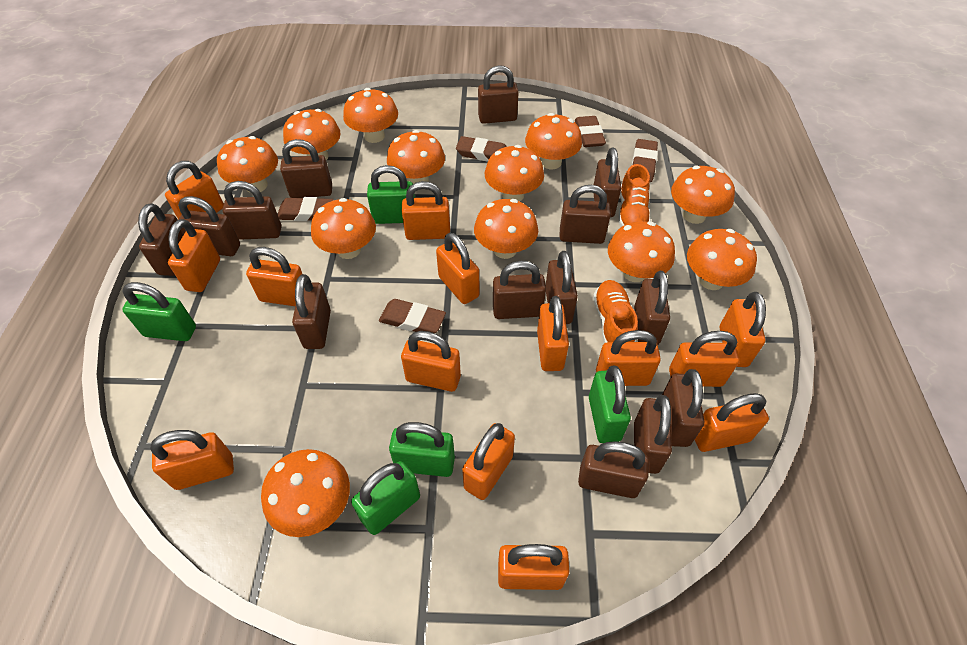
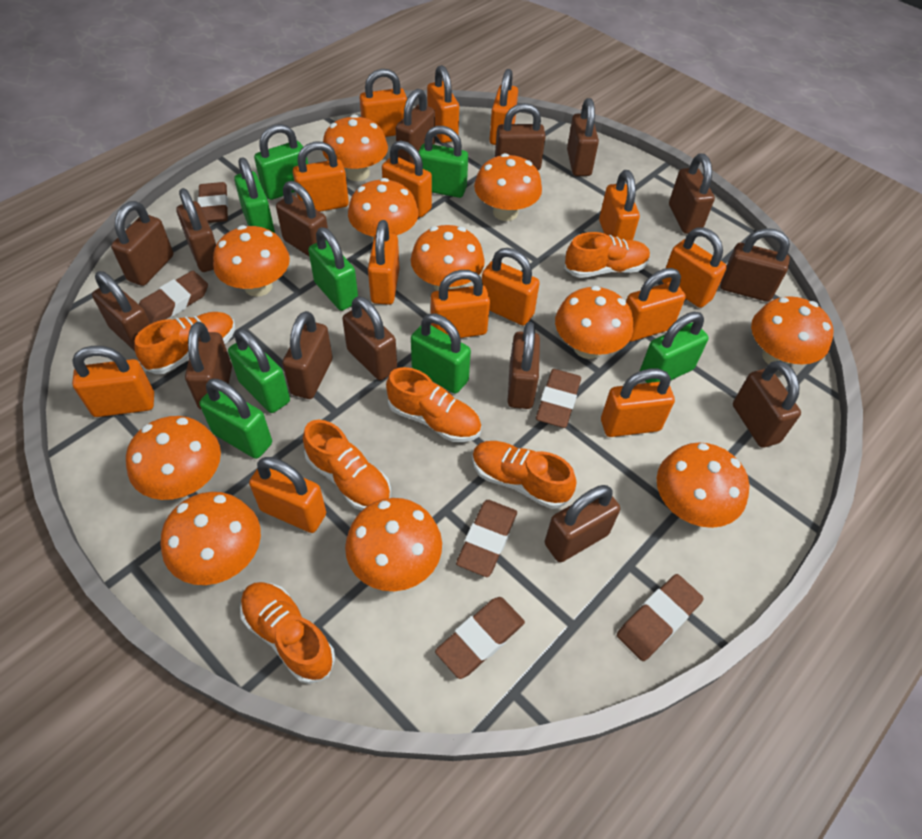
brown eraser: 5 -> 6
brown padlock: 14 -> 15
green padlock: 5 -> 8
orange mushroom: 12 -> 11
orange shoe: 2 -> 6

